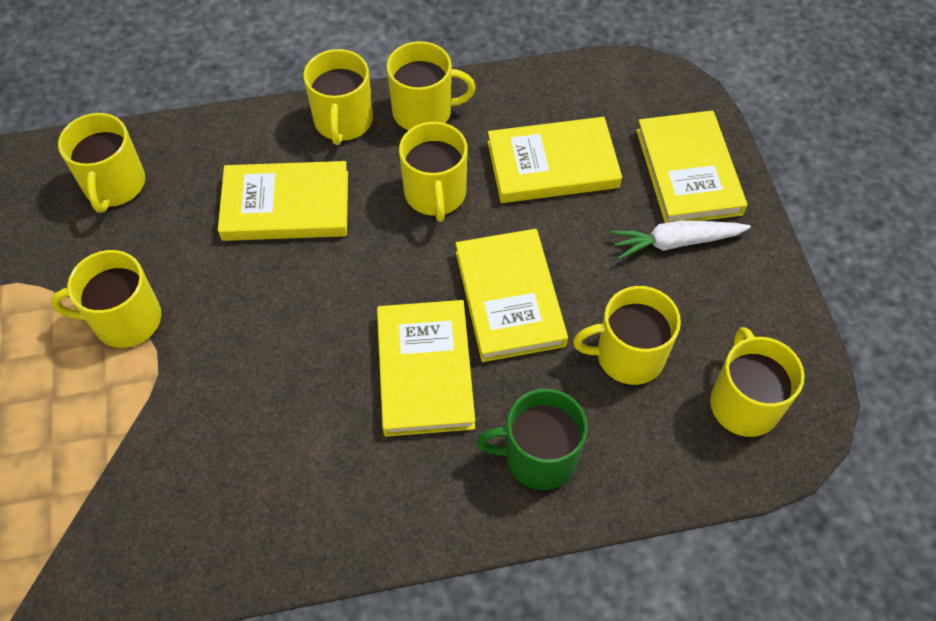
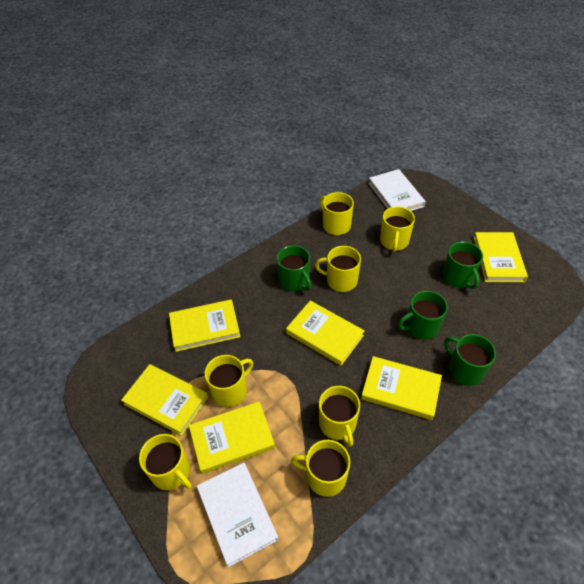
green mug: 1 -> 4
white book: 0 -> 2
white carrot: 1 -> 0
yellow book: 5 -> 6

